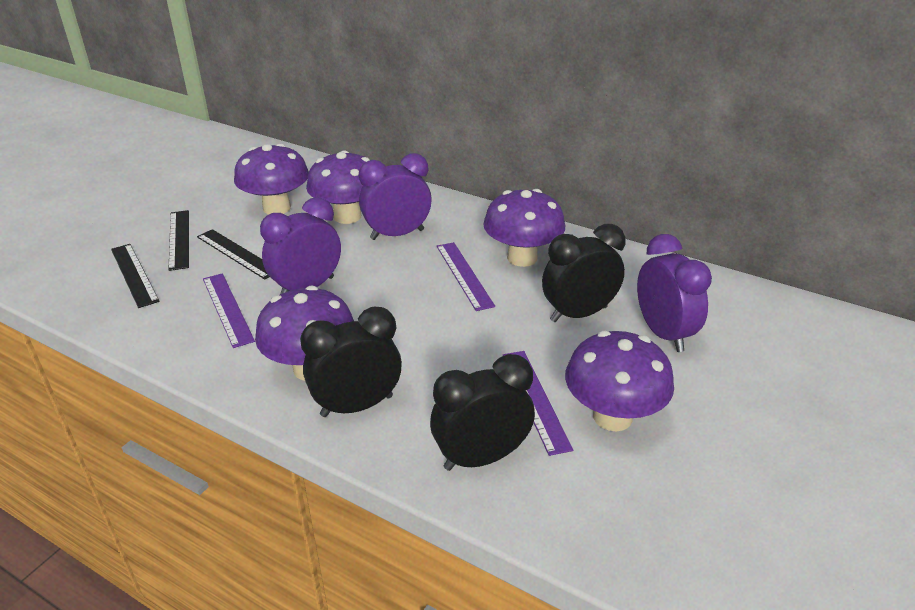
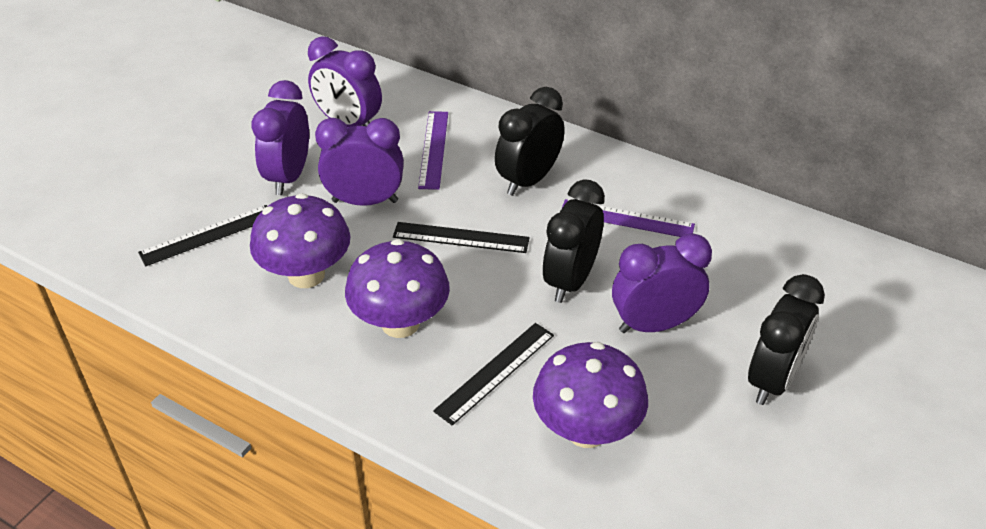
purple clock: 3 -> 4
purple mushroom: 5 -> 3
purple ruler: 3 -> 2

